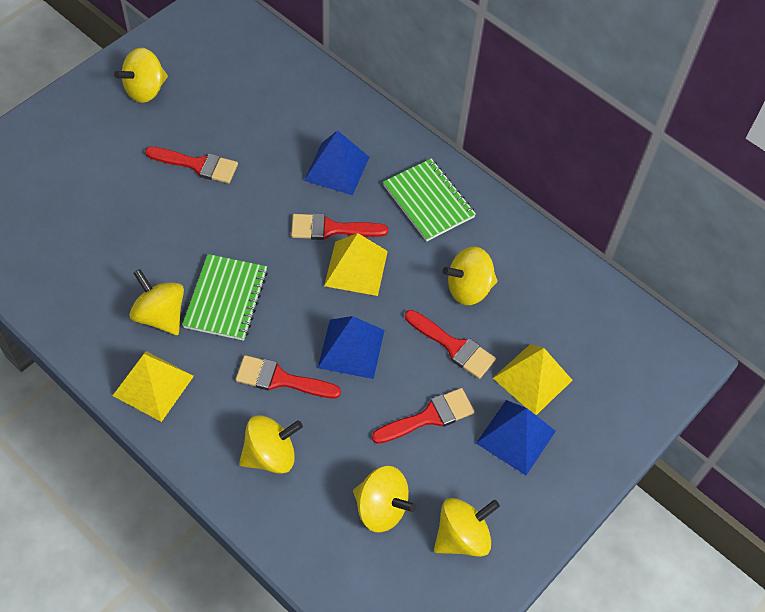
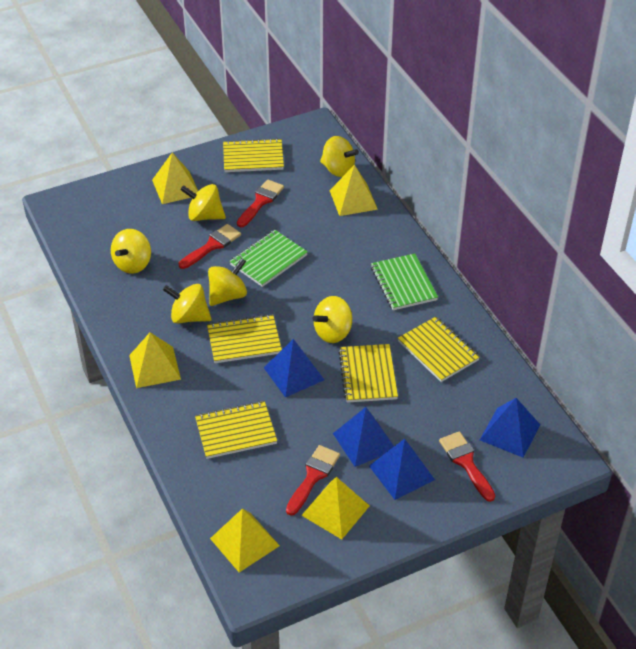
blue pyramid: 3 -> 4
red brush: 5 -> 4
yellow notebook: 0 -> 5
yellow pyramid: 3 -> 5

